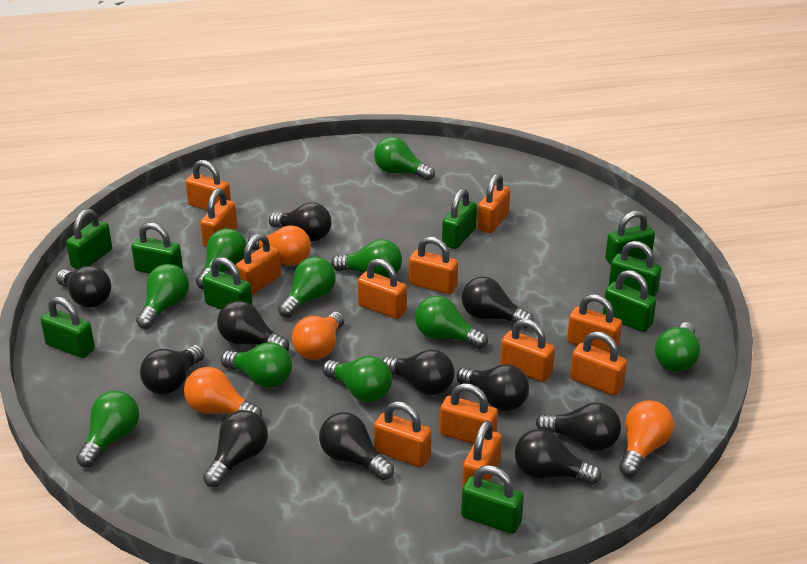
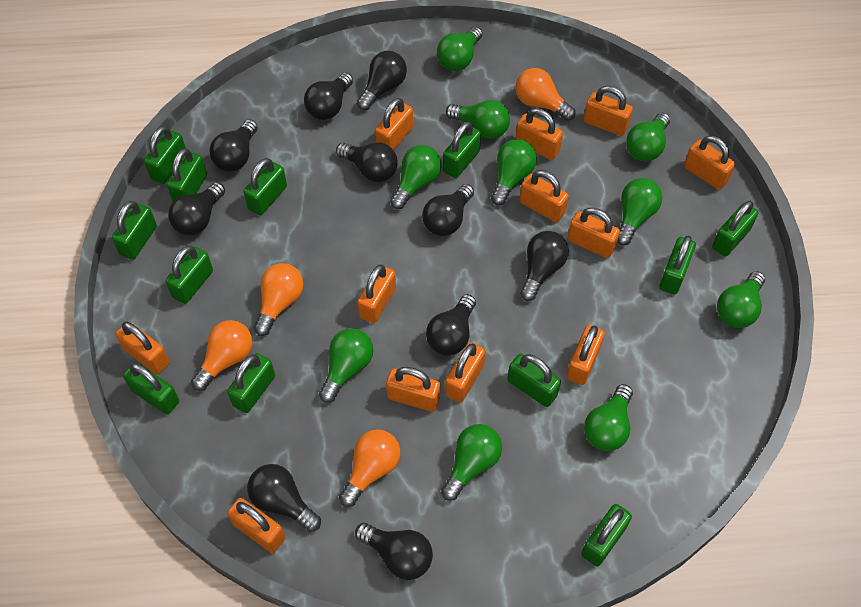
black light bulb: 11 -> 10
green padlock: 9 -> 12

